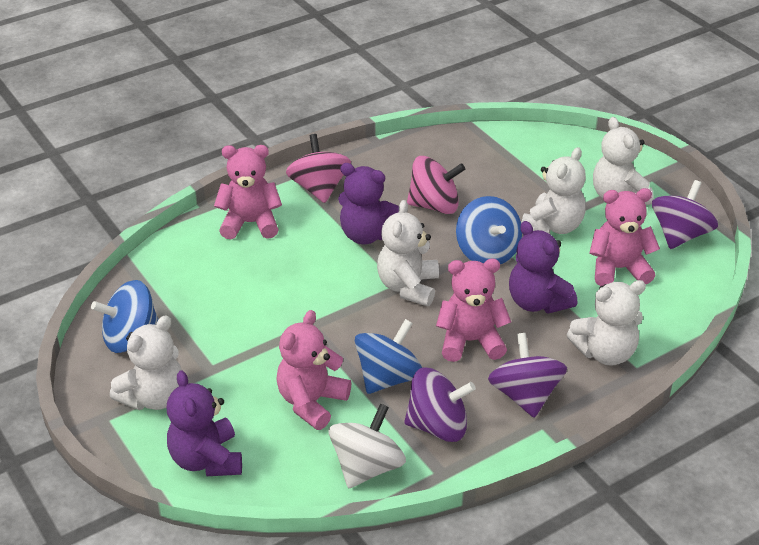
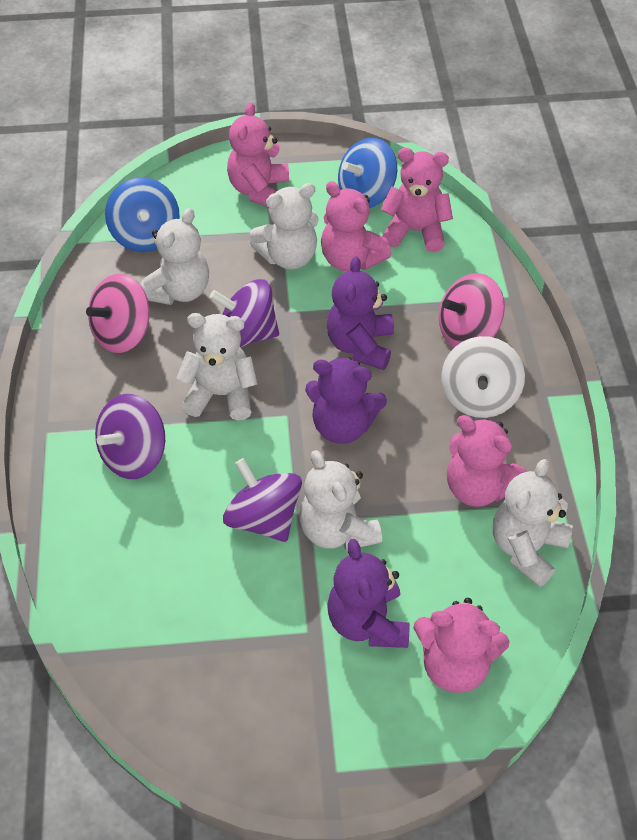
blue spinning top: 3 -> 2
pink teddy bear: 4 -> 5

